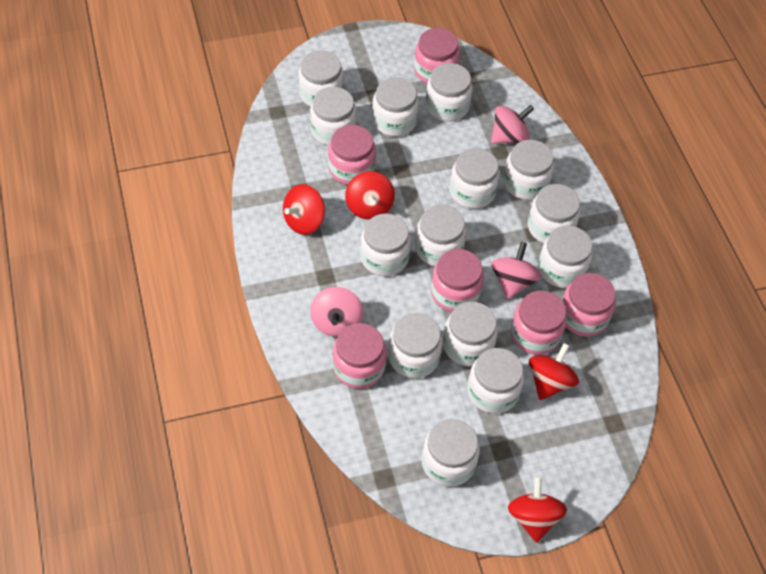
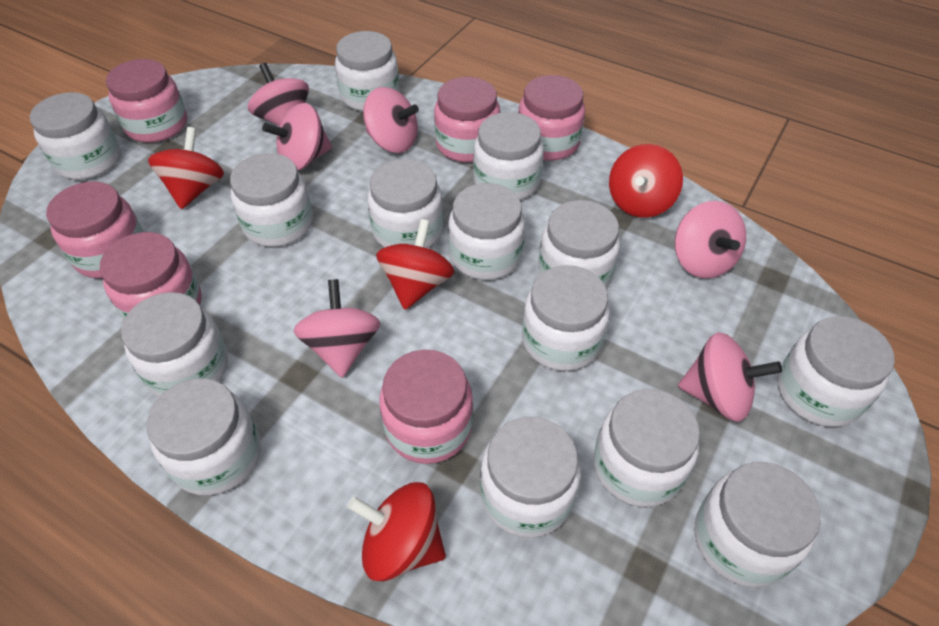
pink spinning top: 3 -> 6

